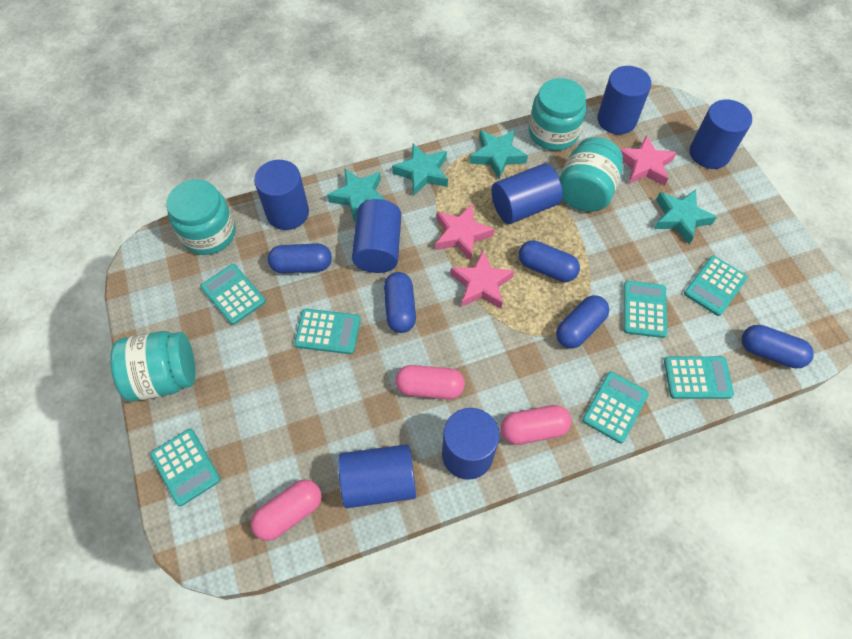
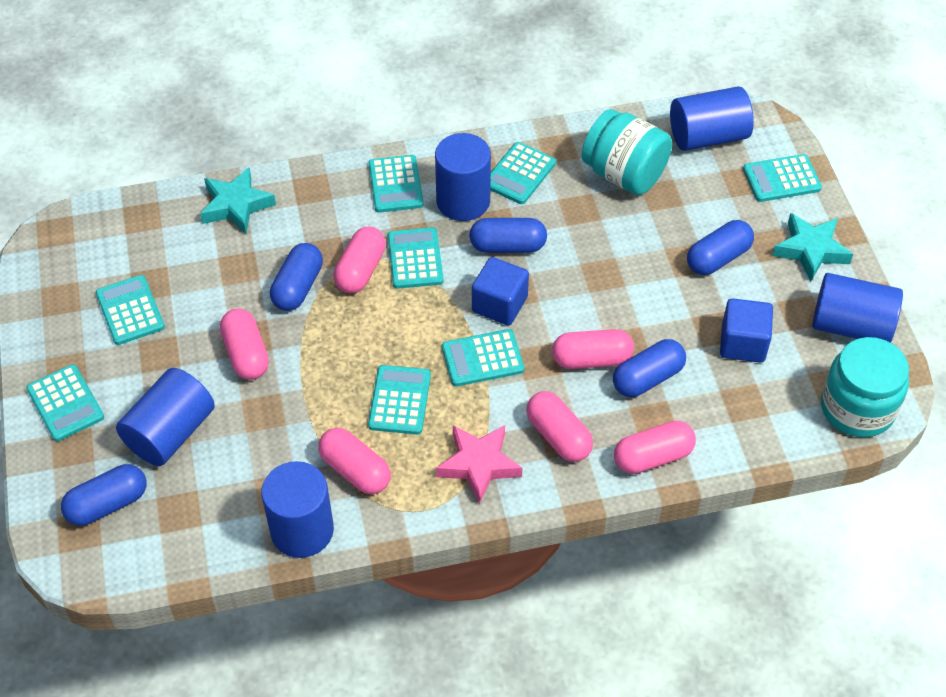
blue cube: 0 -> 2
blue cylinder: 7 -> 5
pink capsule: 3 -> 6
pink star: 3 -> 1
turquoise calculator: 7 -> 8
turquoise jar: 4 -> 2
turquoise star: 4 -> 2

